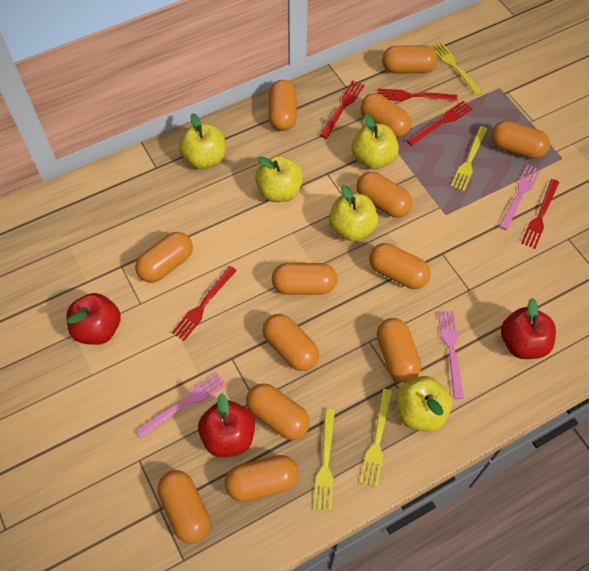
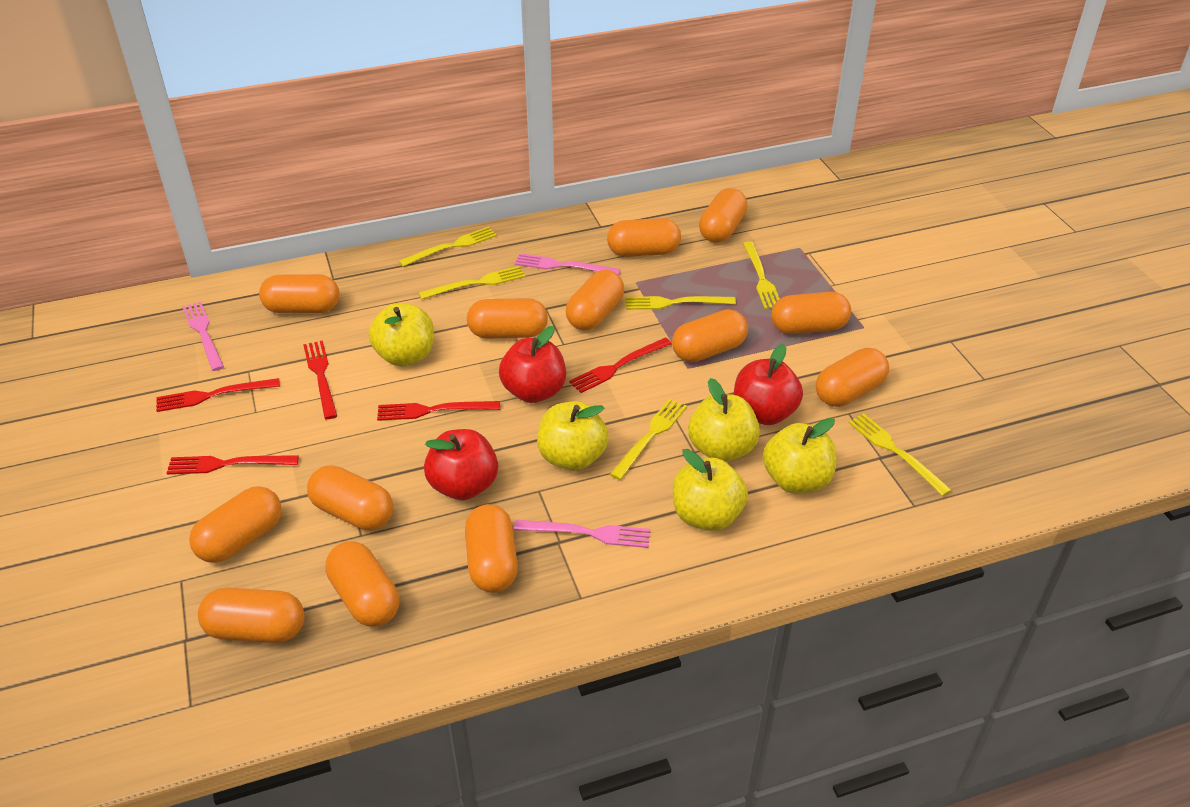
yellow fork: 4 -> 6

